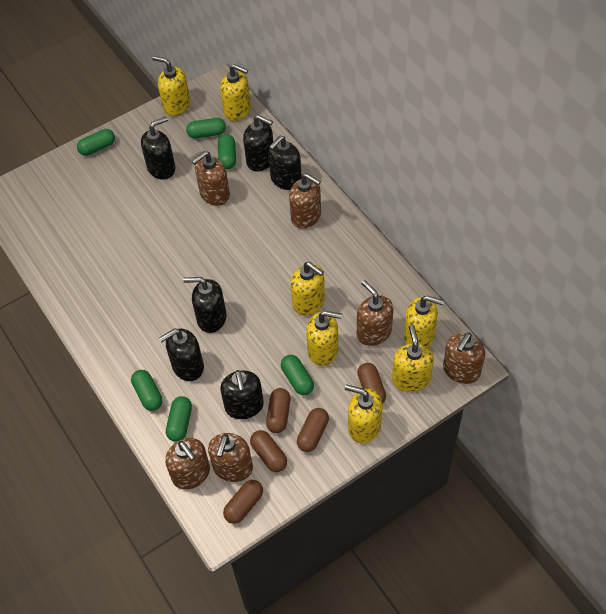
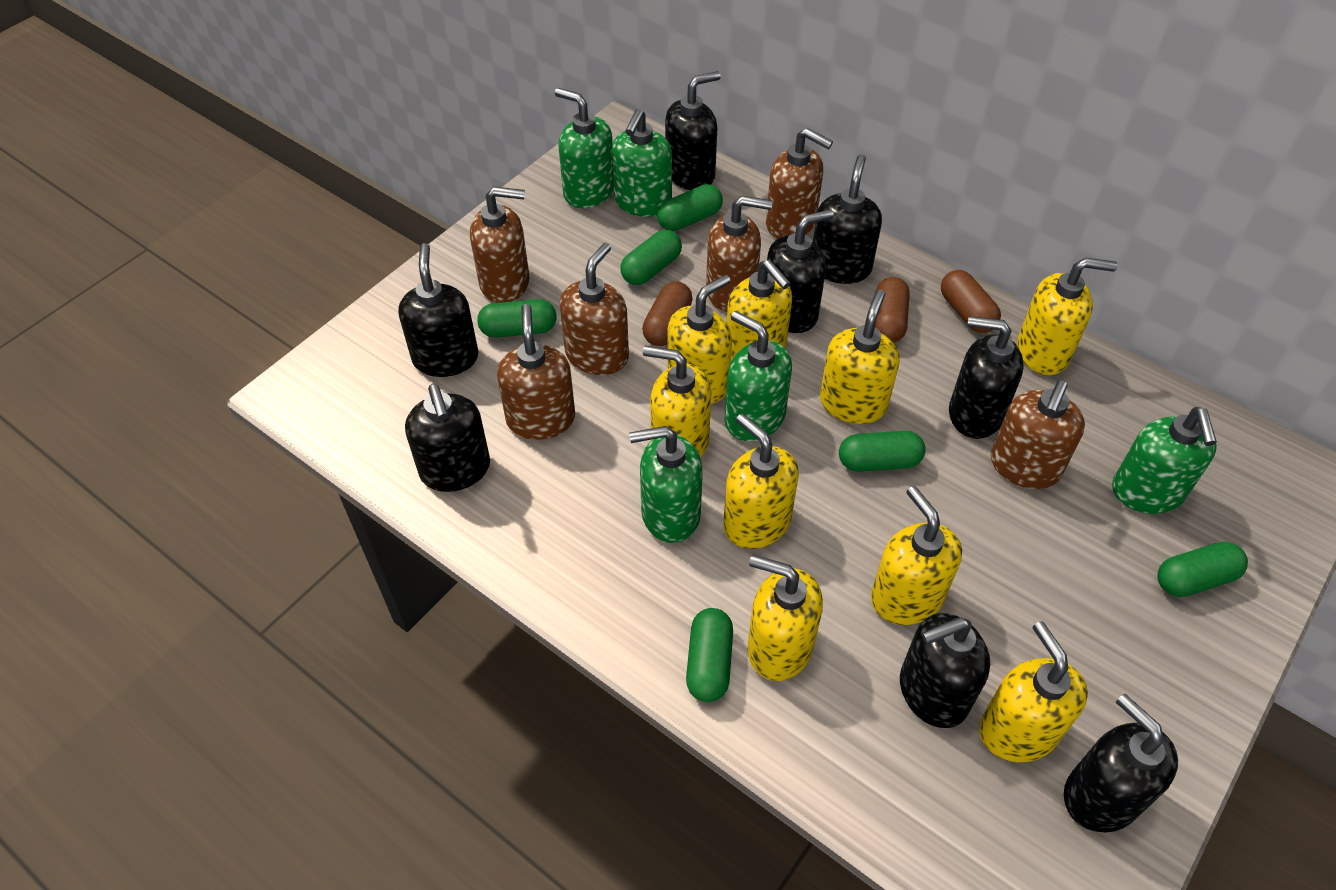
black soap dispenser: 6 -> 8
brown capsule: 5 -> 3
green soap dispenser: 0 -> 5
yellow soap dispenser: 7 -> 9

